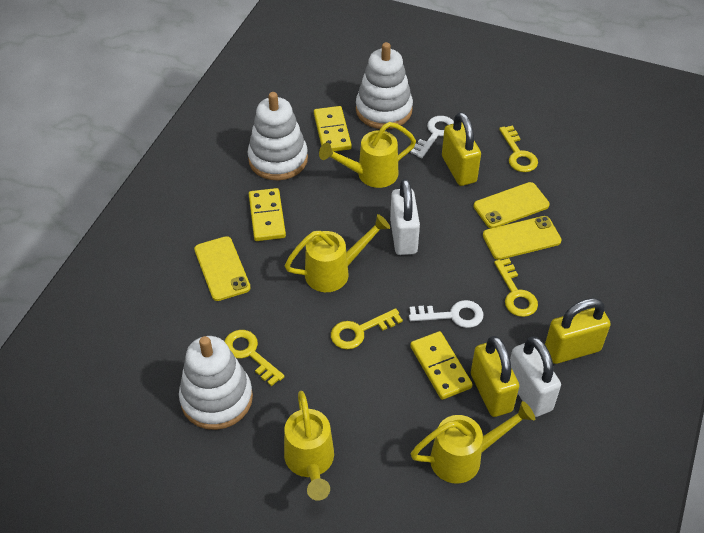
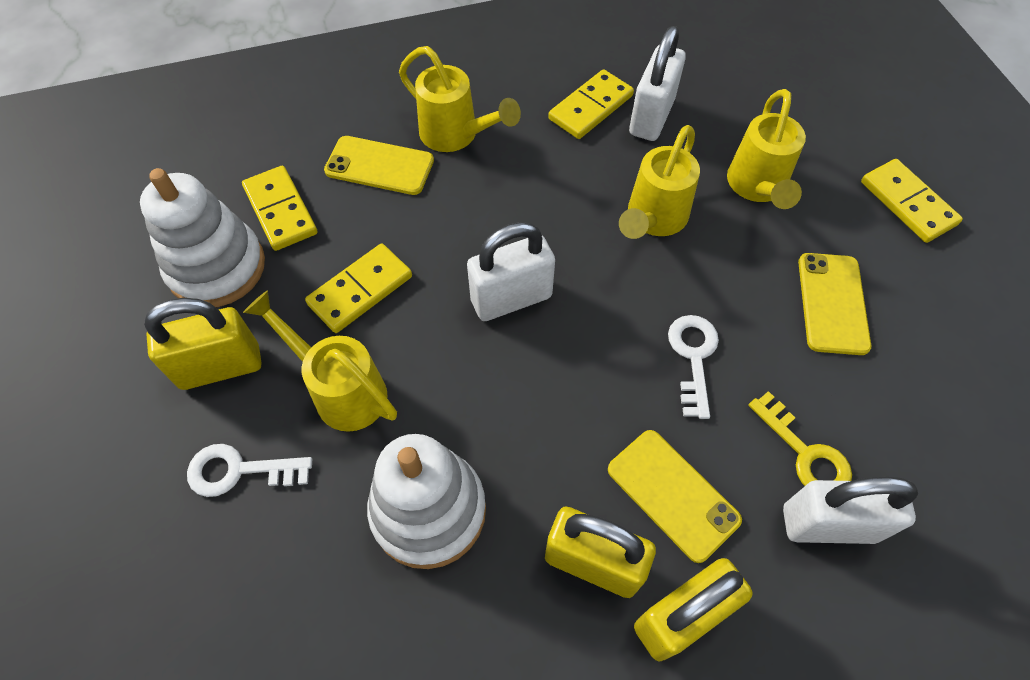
white padlock: 2 -> 3
white stacking toy: 3 -> 2
yellow domino: 3 -> 4
yellow key: 4 -> 1

